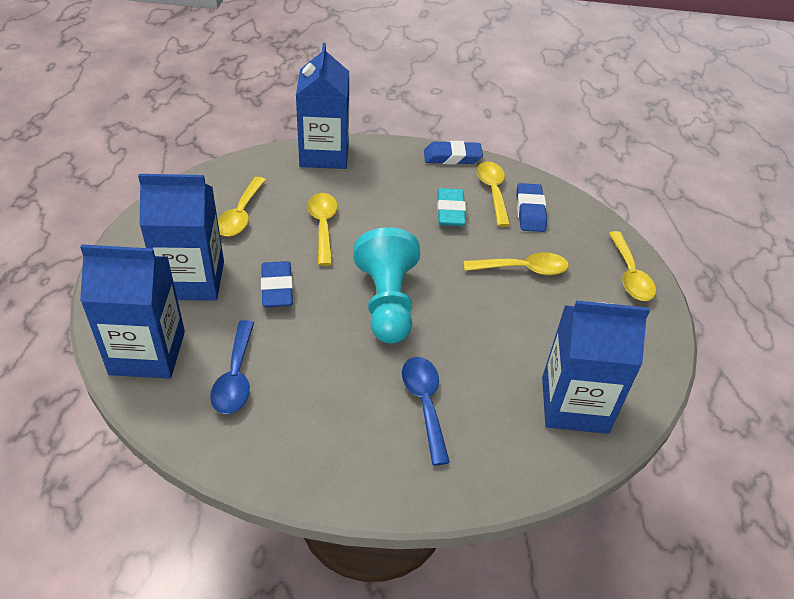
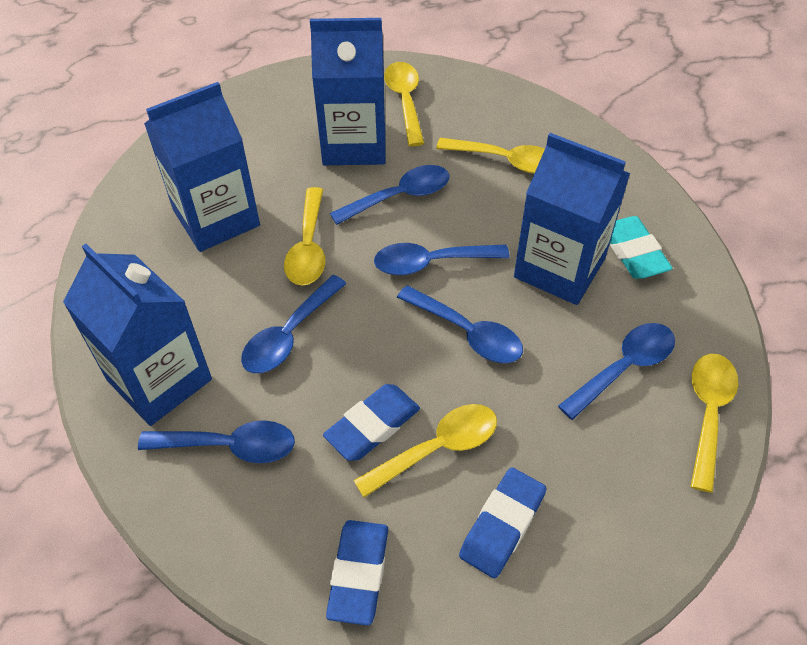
blue spoon: 2 -> 6
turquoise pawn: 1 -> 0

